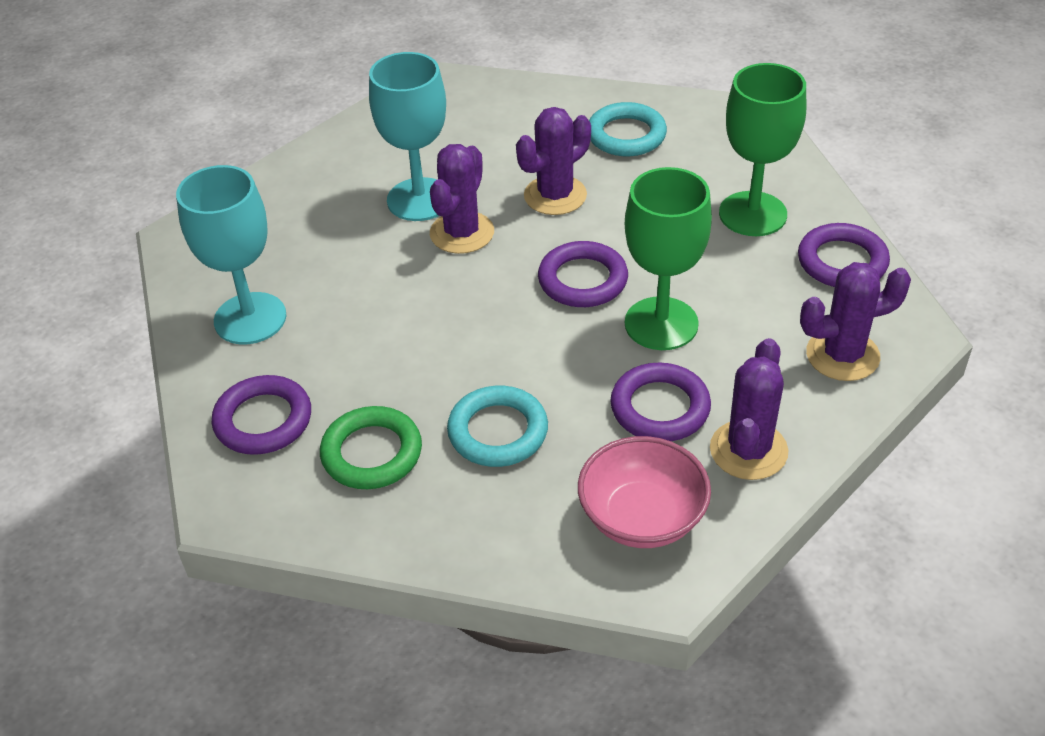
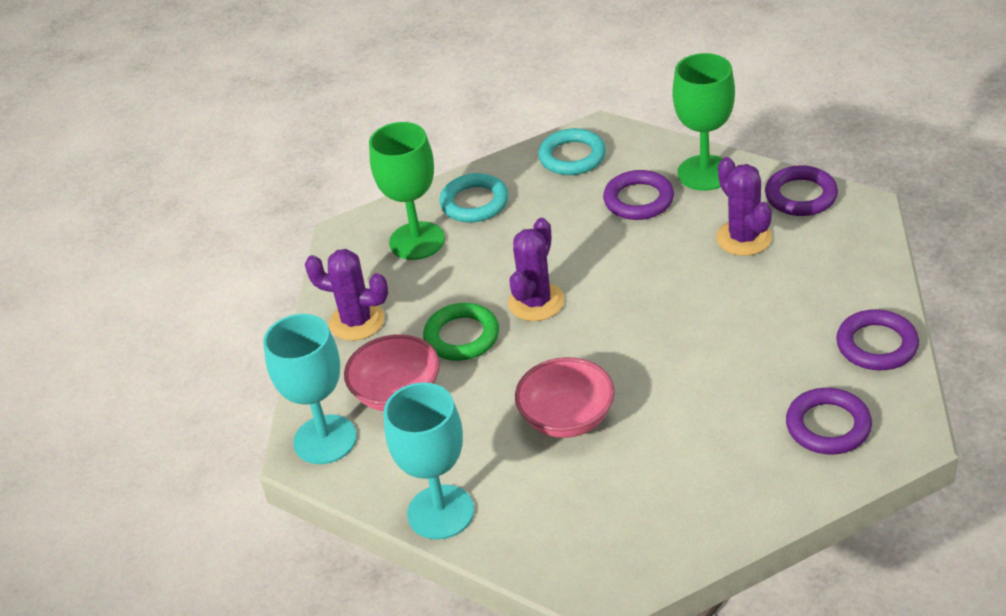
pink bowl: 1 -> 2
purple cactus: 4 -> 3

